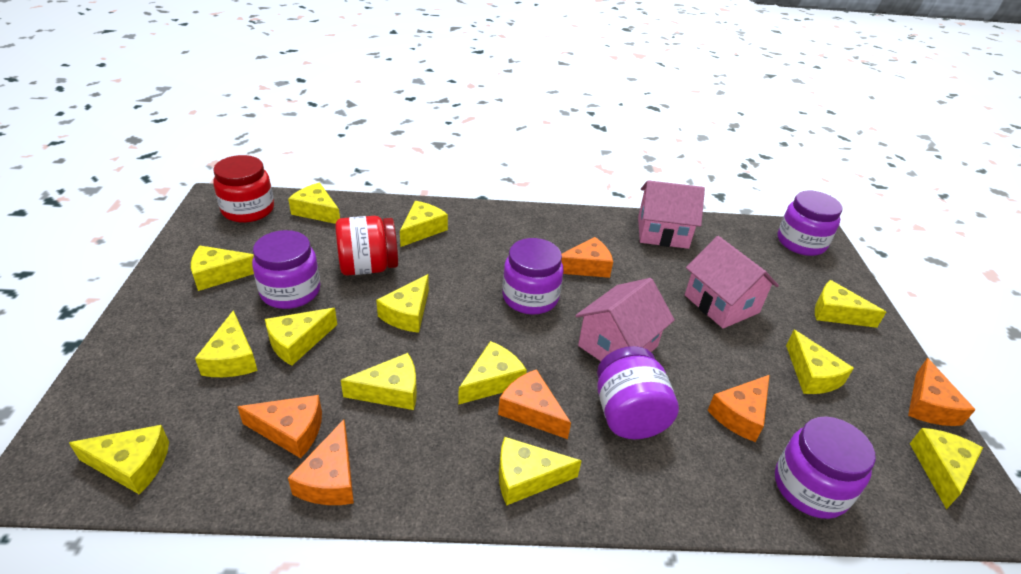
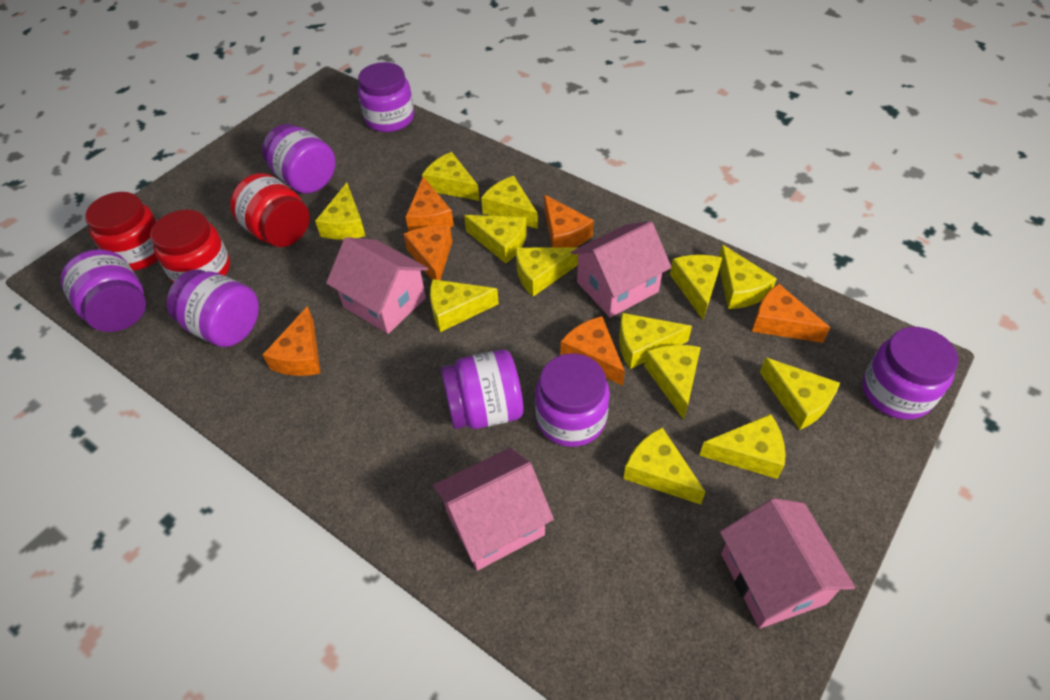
pink house: 3 -> 4
purple jar: 5 -> 7
red jar: 2 -> 3

